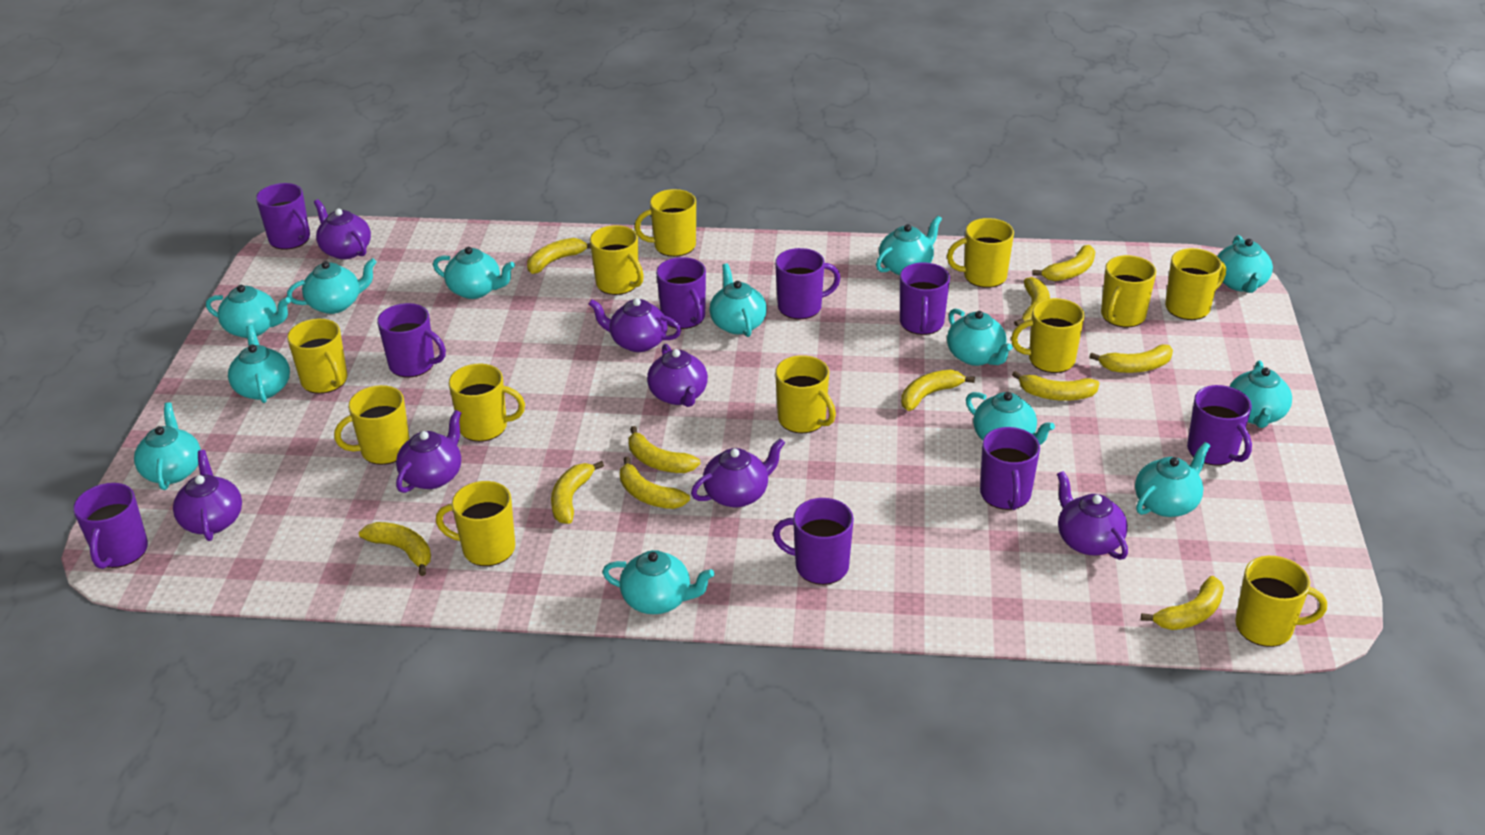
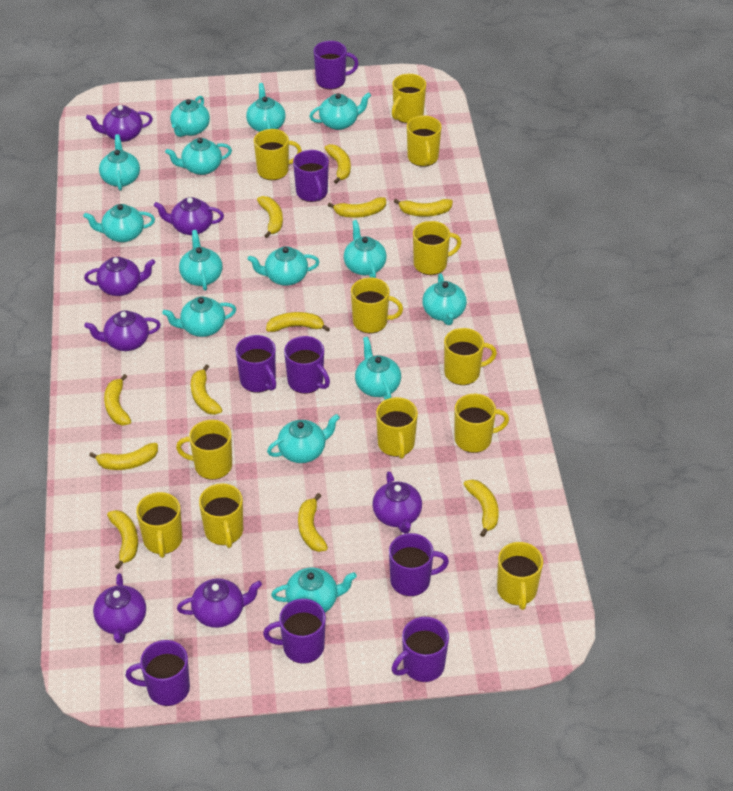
purple mug: 9 -> 8
turquoise teapot: 13 -> 14

